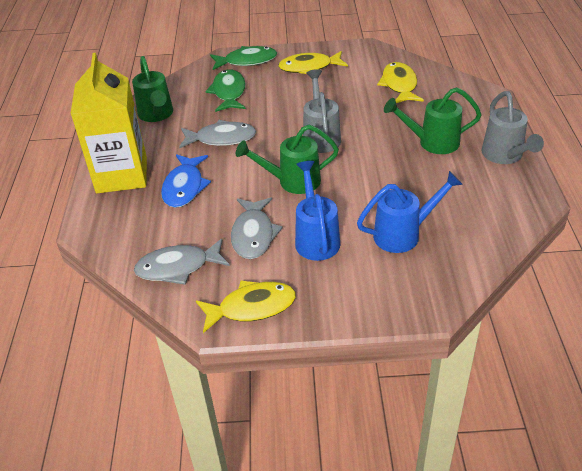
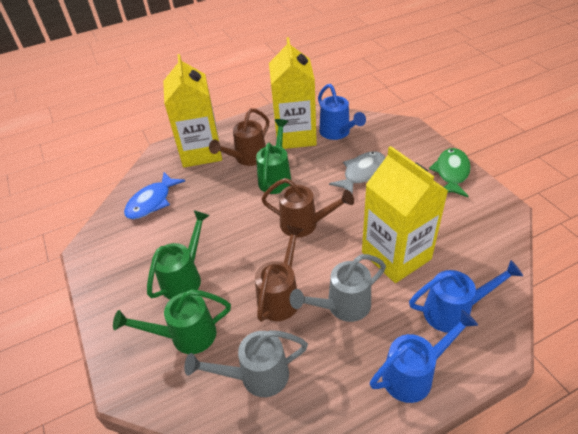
blue watering can: 2 -> 3
brown watering can: 0 -> 3
green fish: 2 -> 1
grey fish: 3 -> 1
yellow carton: 1 -> 3
yellow fish: 3 -> 0

